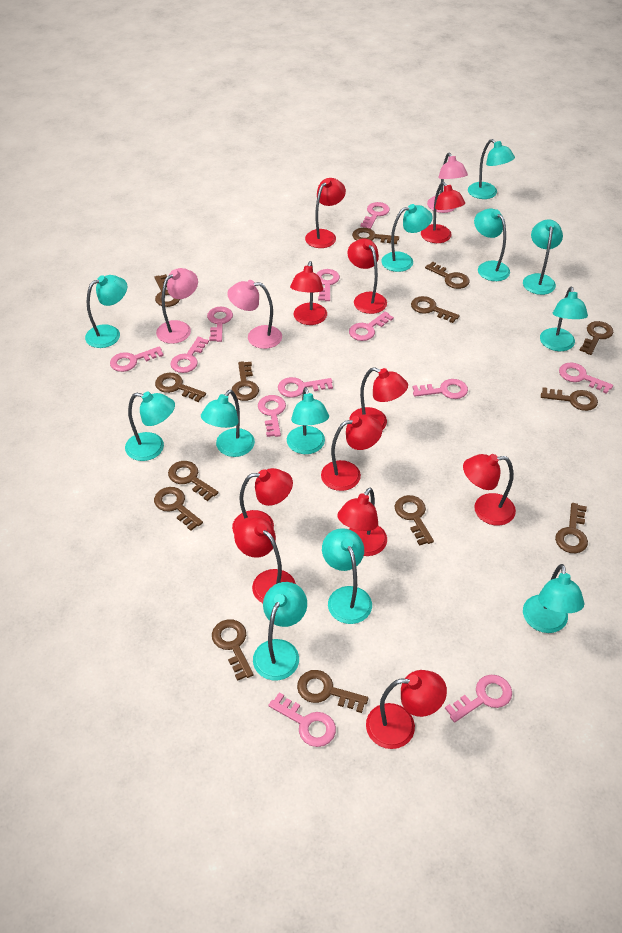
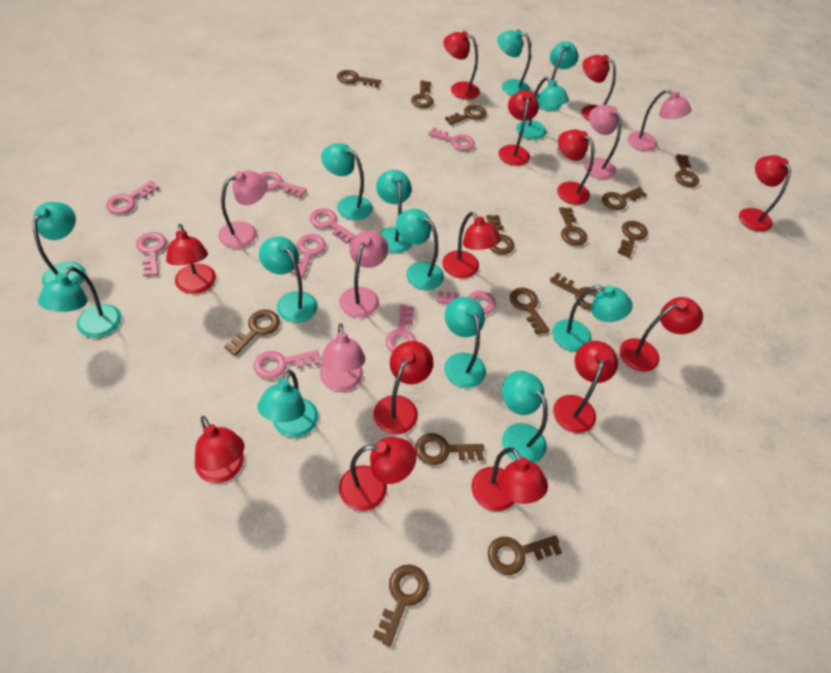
pink key: 12 -> 9
pink lamp: 3 -> 5
red lamp: 11 -> 13
turquoise lamp: 12 -> 13

